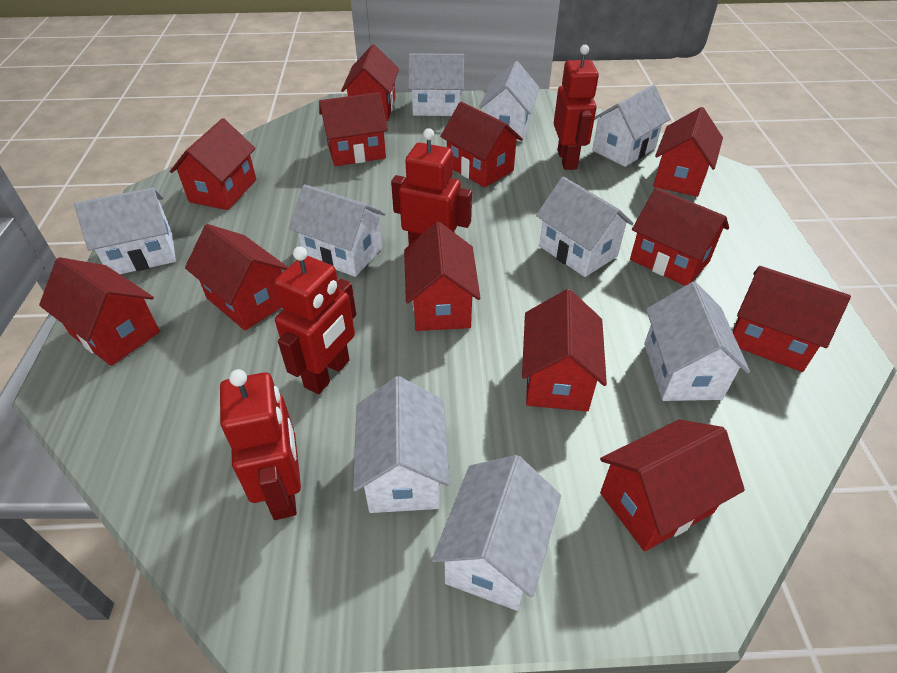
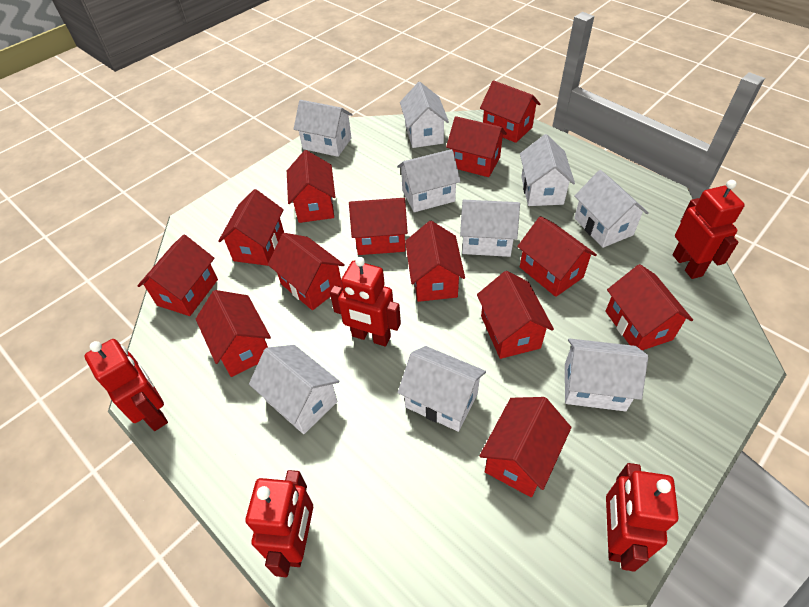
red house: 12 -> 13
red robot: 4 -> 5

